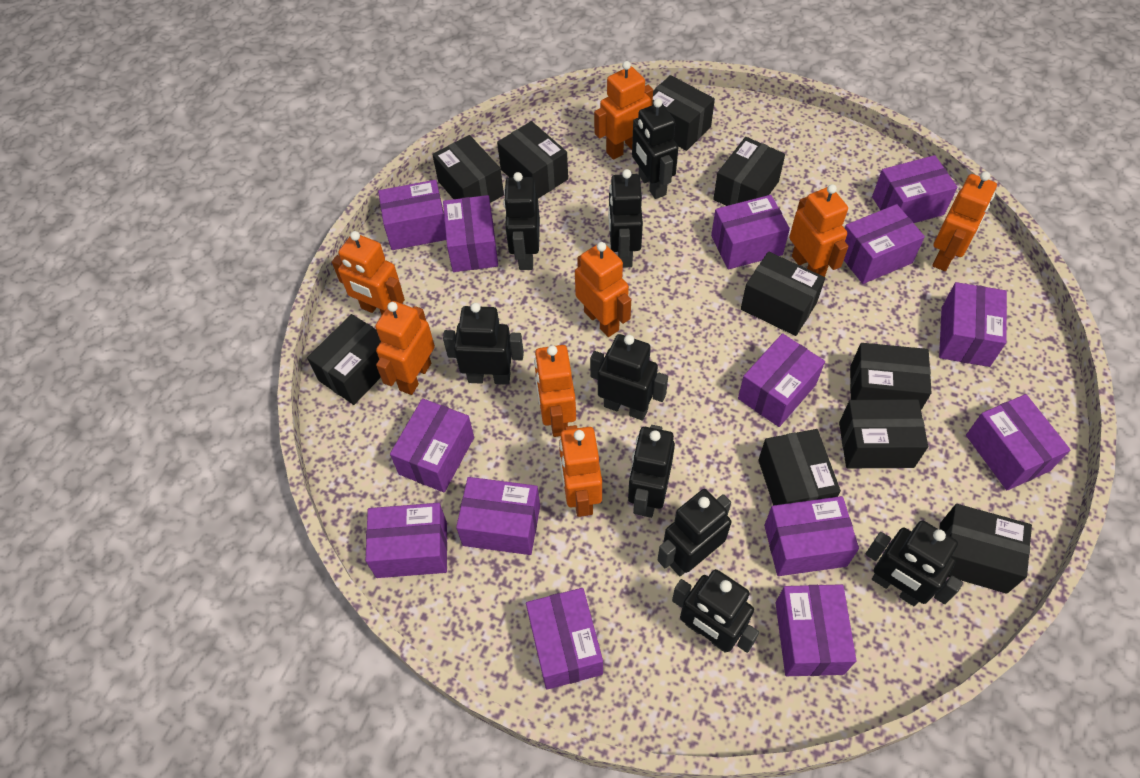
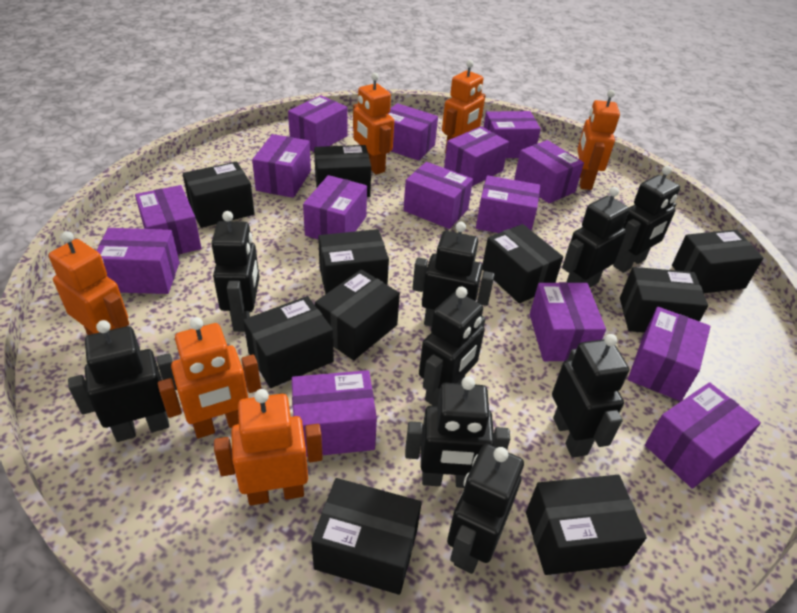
orange robot: 8 -> 6
purple box: 14 -> 15

